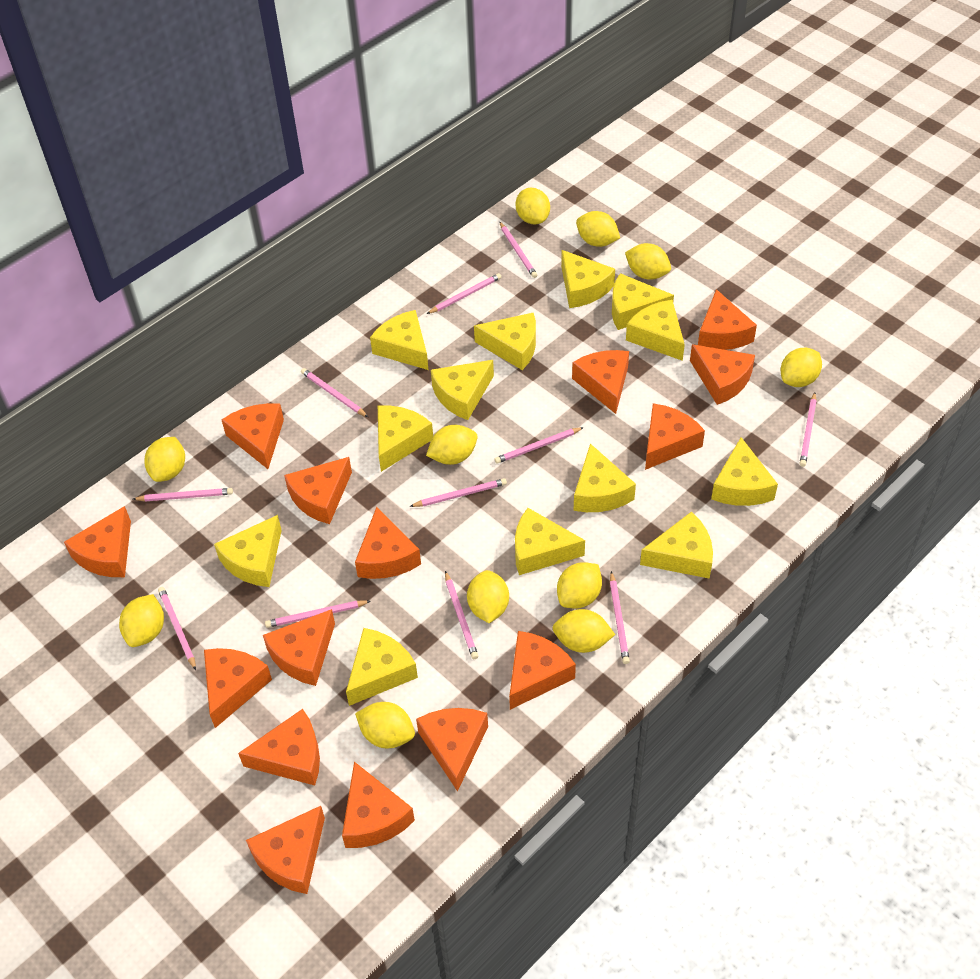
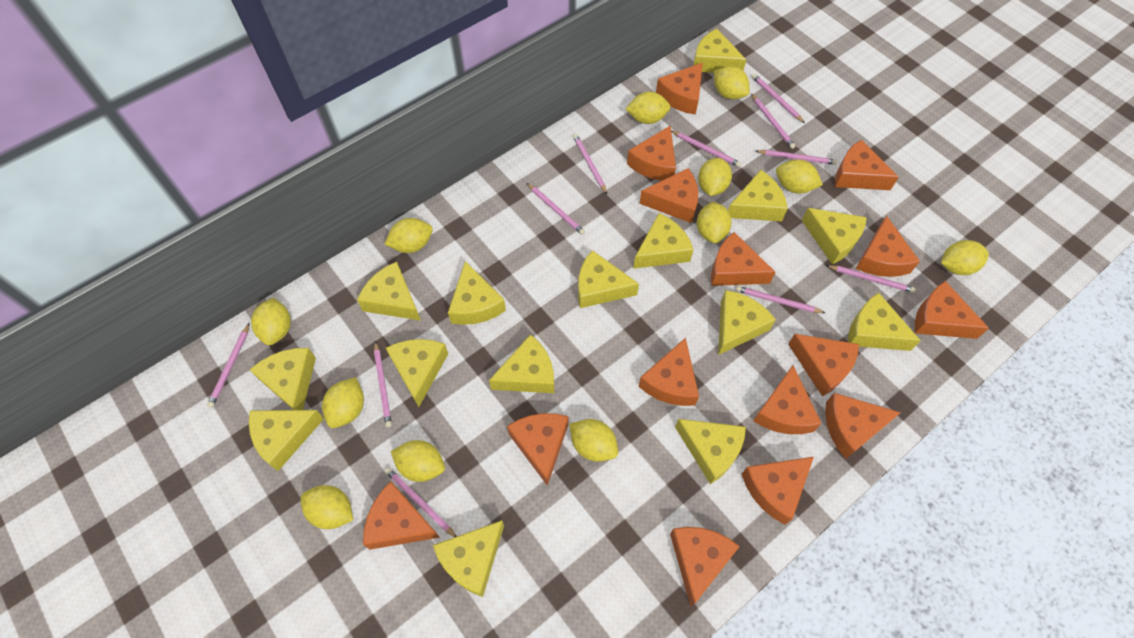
yellow cheese: 13 -> 15
yellow lemon: 11 -> 12

